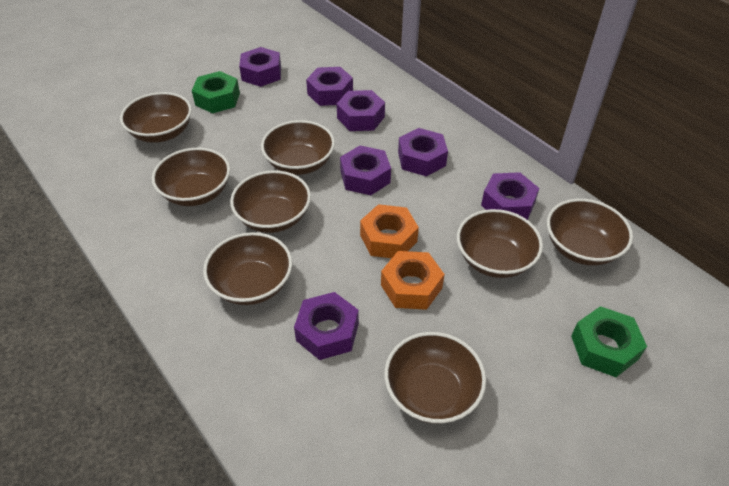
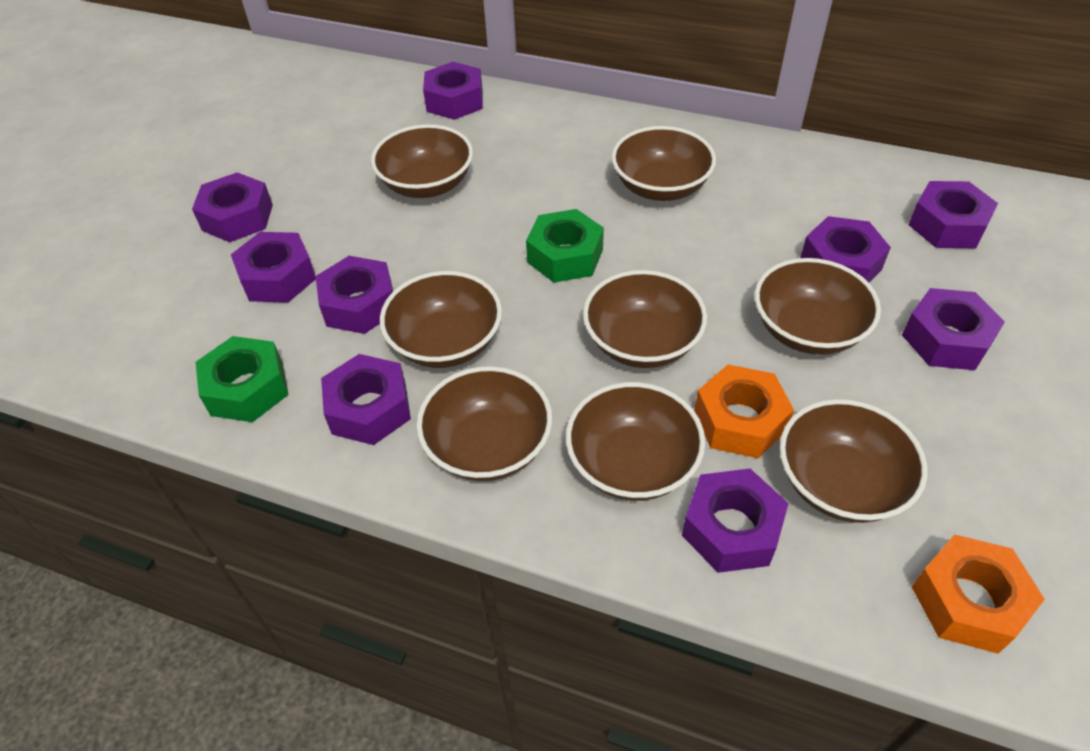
purple nut: 7 -> 9

